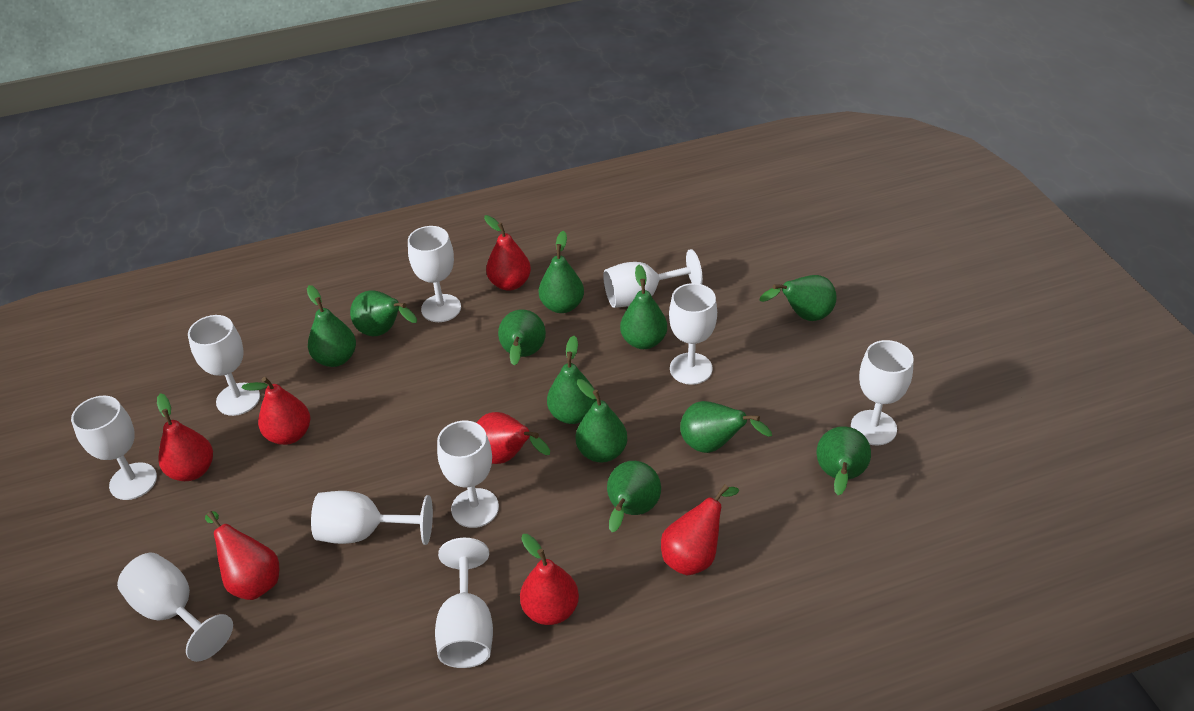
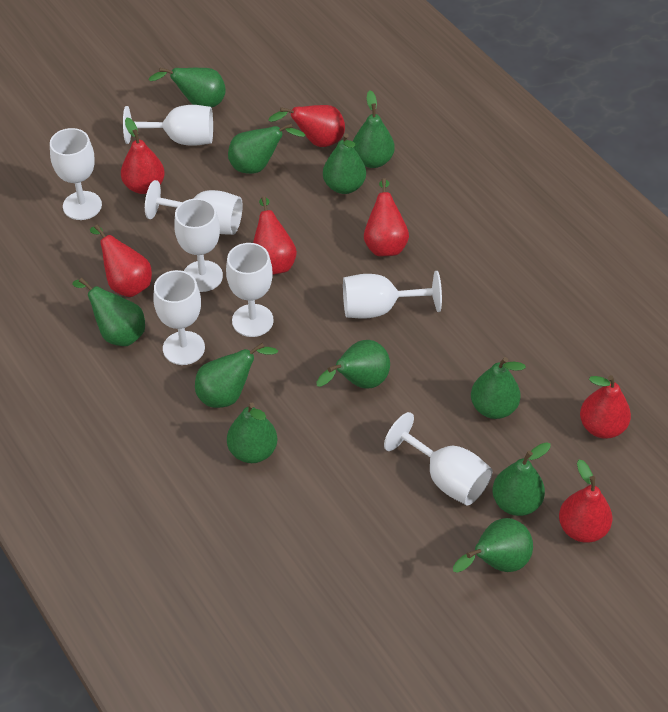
white goblet: 10 -> 8

